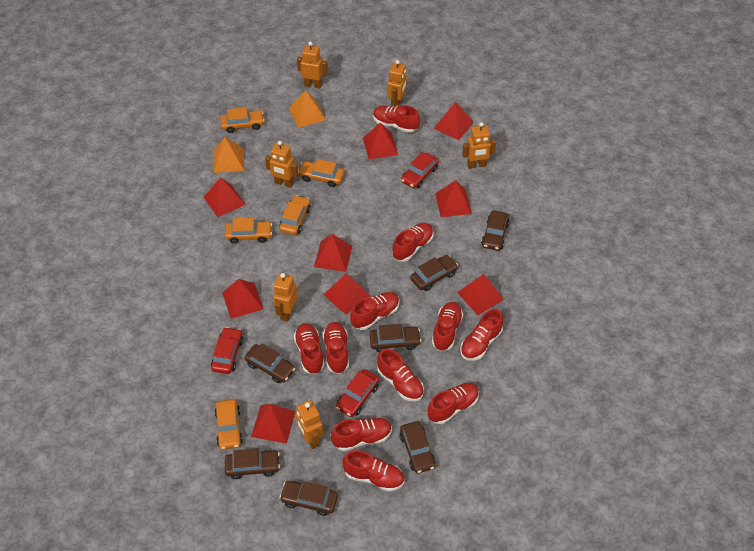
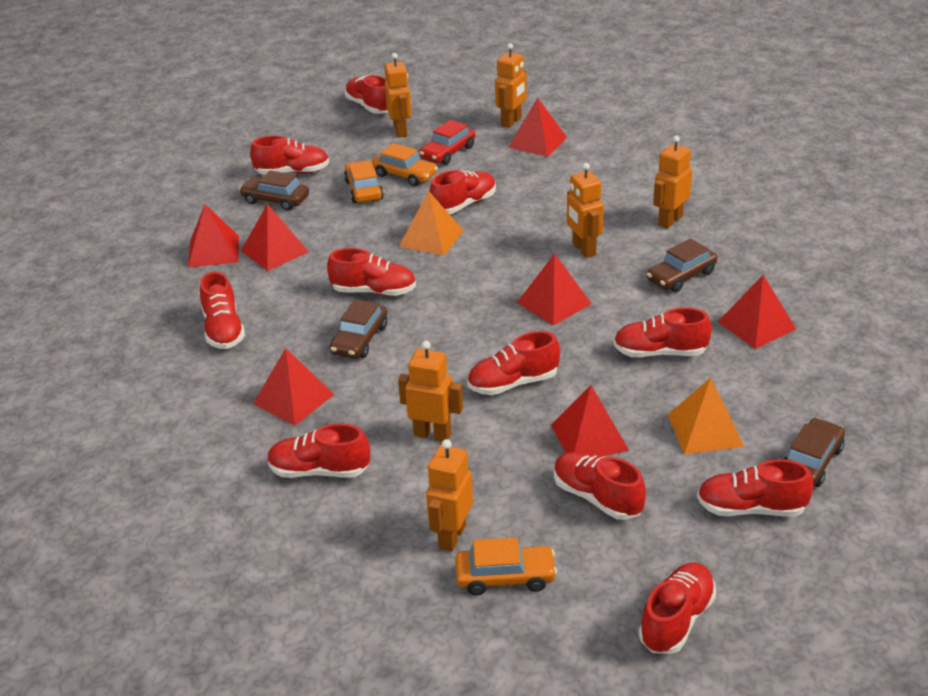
brown car: 7 -> 4
orange car: 5 -> 3
red car: 3 -> 1
red pyramid: 9 -> 7

